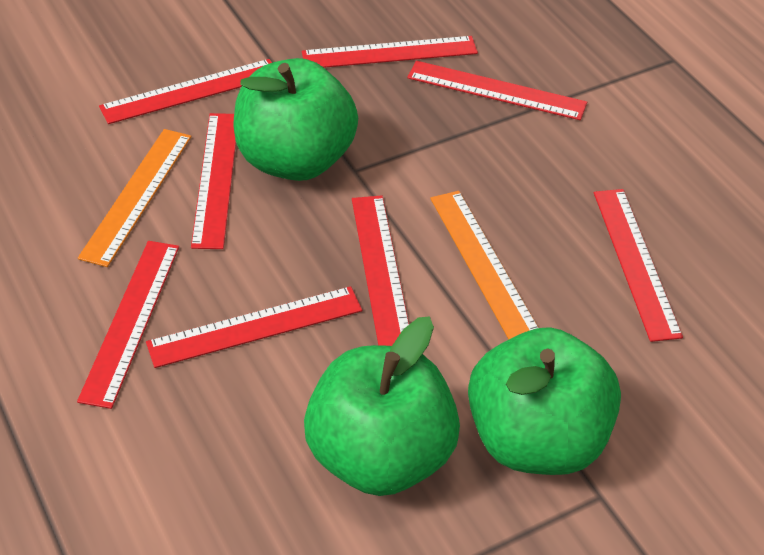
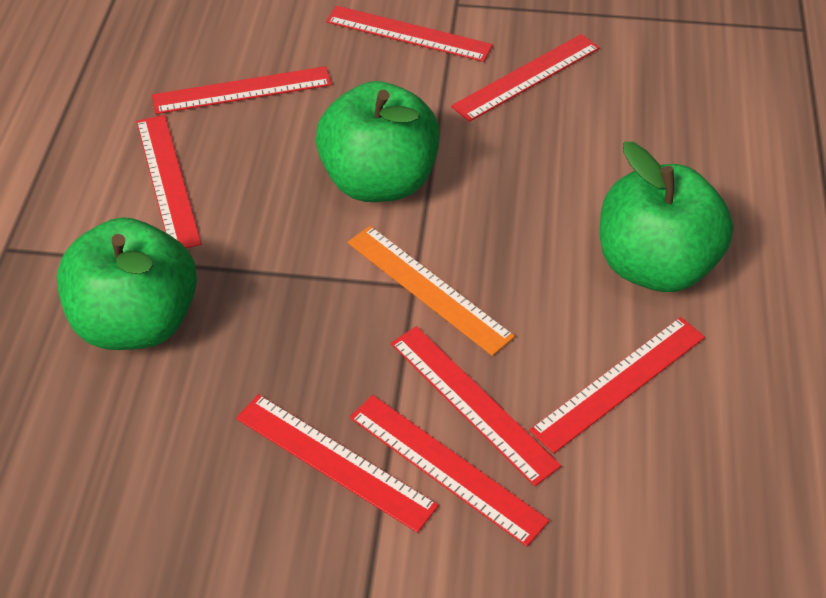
orange ruler: 2 -> 1

